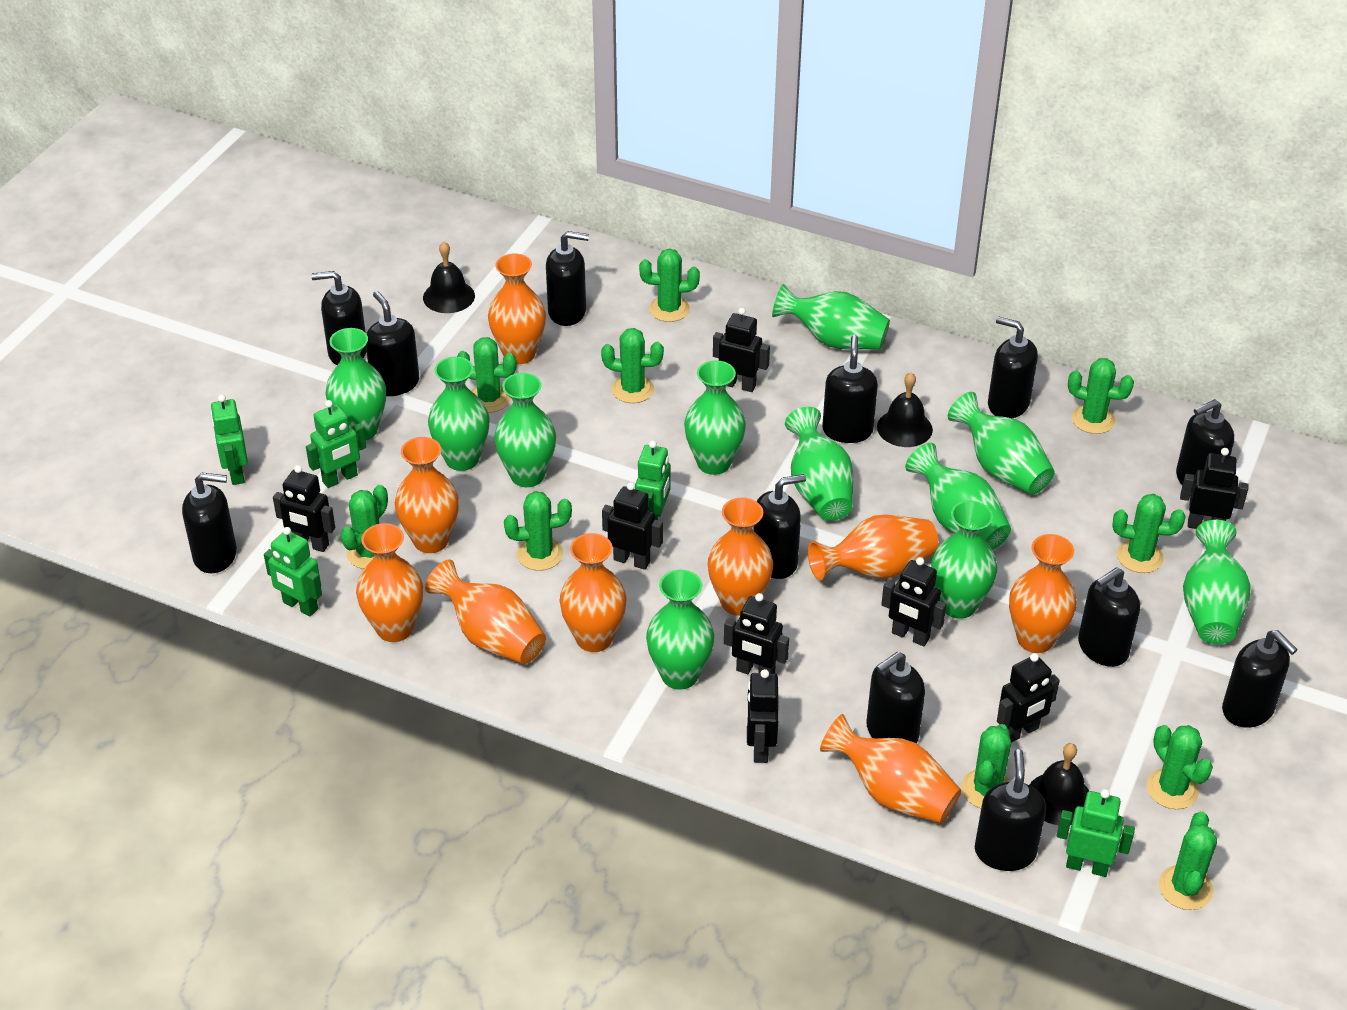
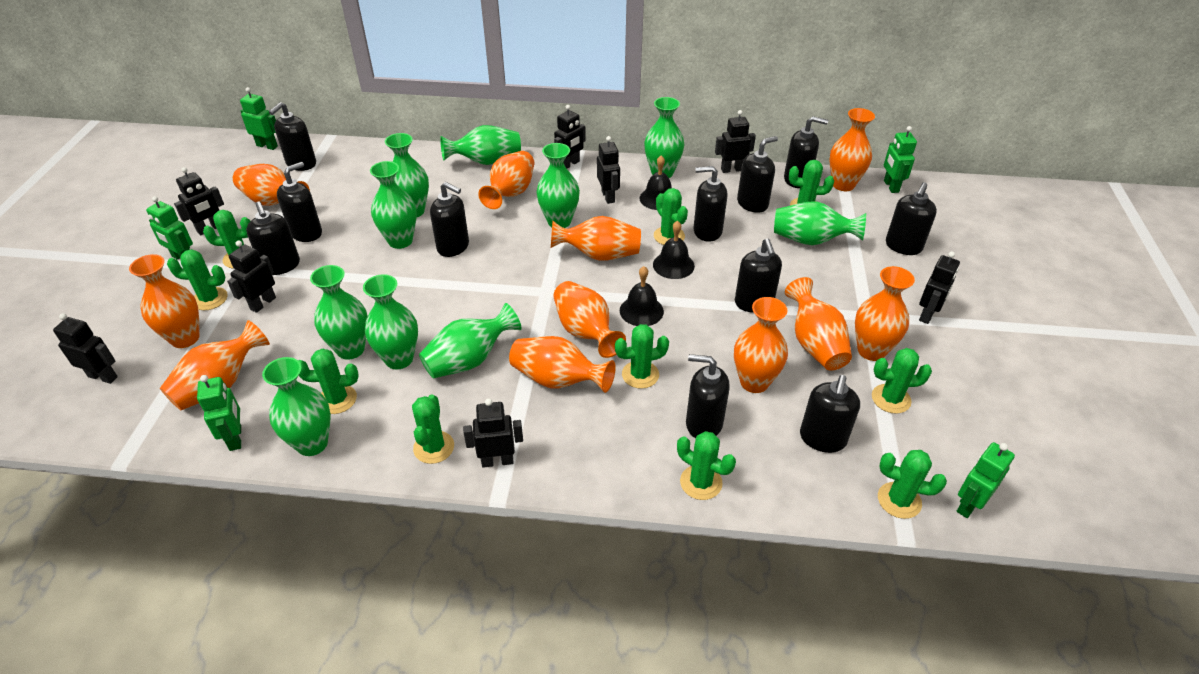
black soap dispenser: 12 -> 11
green vase: 11 -> 10
orange vase: 9 -> 11

